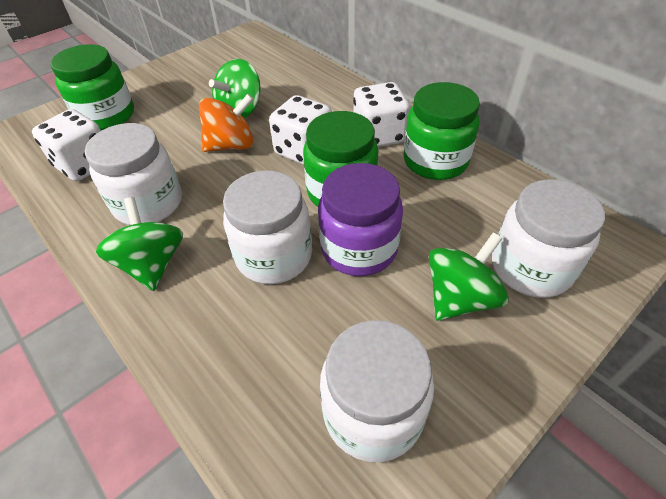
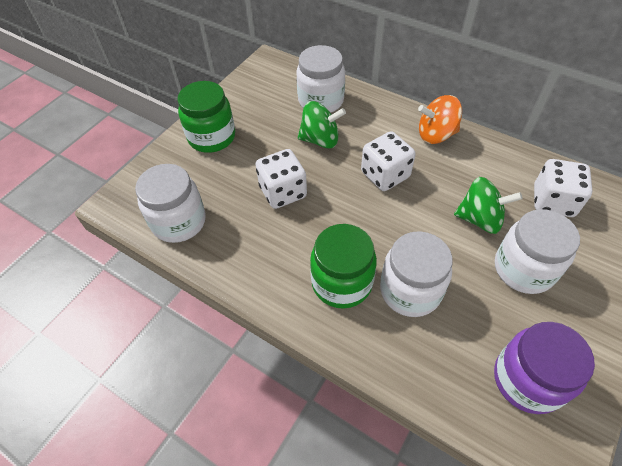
green jar: 3 -> 2
green spinning top: 3 -> 2

